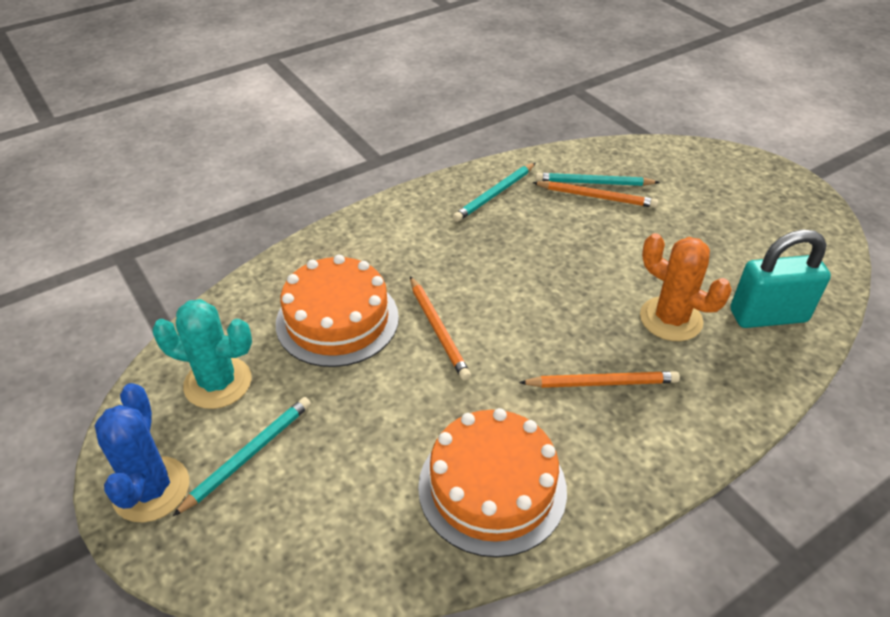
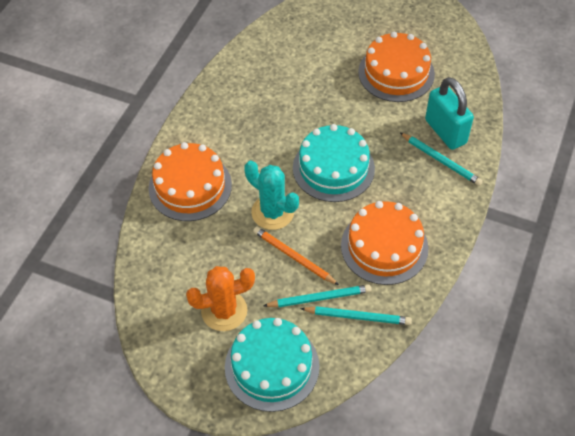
blue cactus: 1 -> 0
orange cake: 2 -> 3
orange pencil: 3 -> 1
turquoise cake: 0 -> 2

